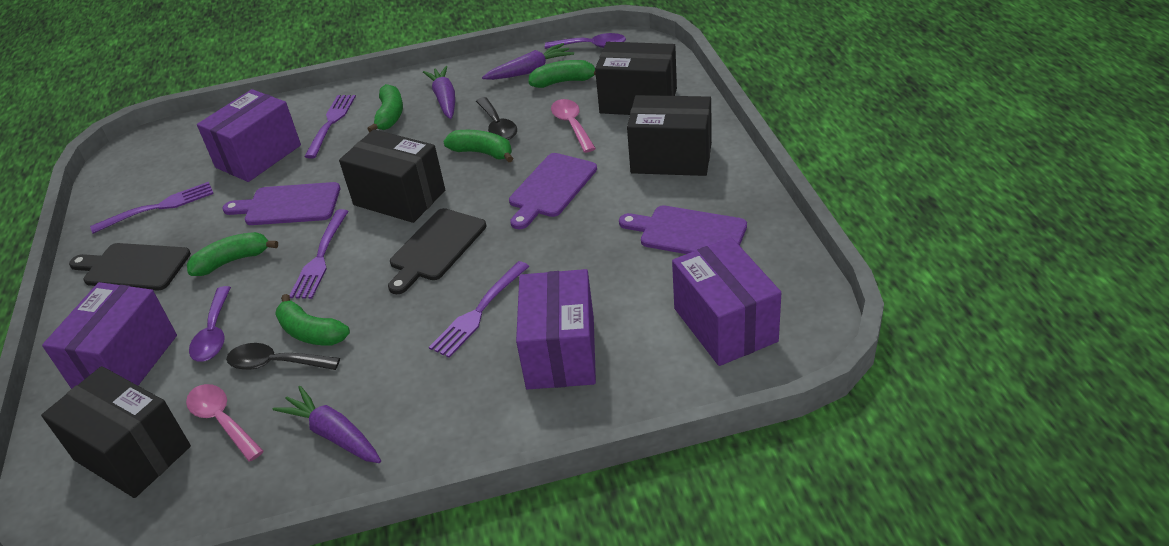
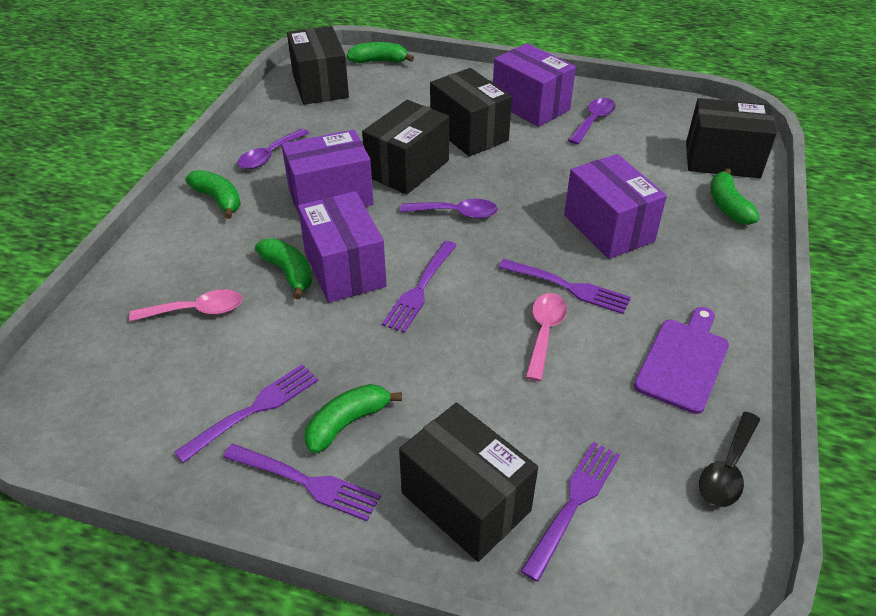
black box: 4 -> 5
black cutting board: 2 -> 0
black spoon: 2 -> 1
purple carrot: 3 -> 0
purple cutting board: 3 -> 1
purple fork: 4 -> 5
purple spoon: 2 -> 3

